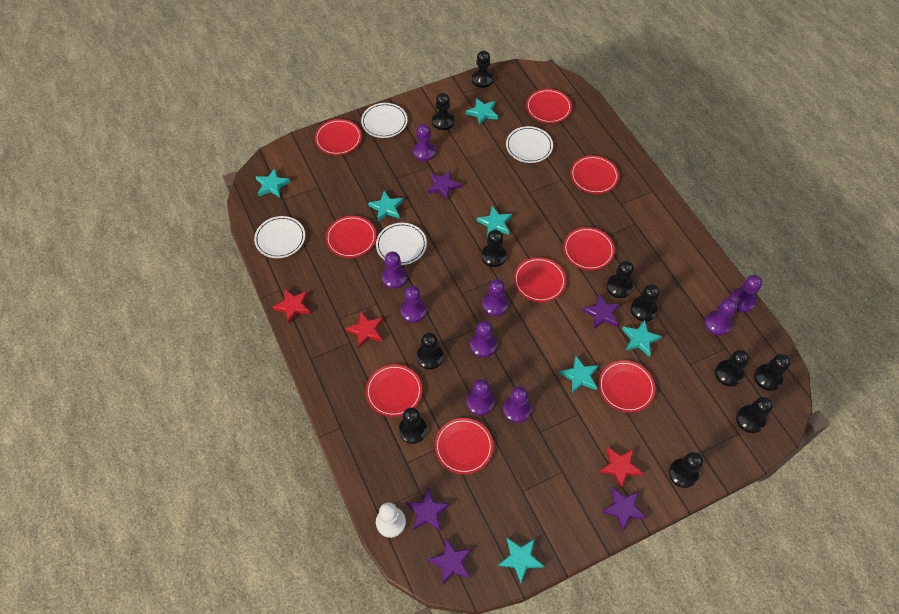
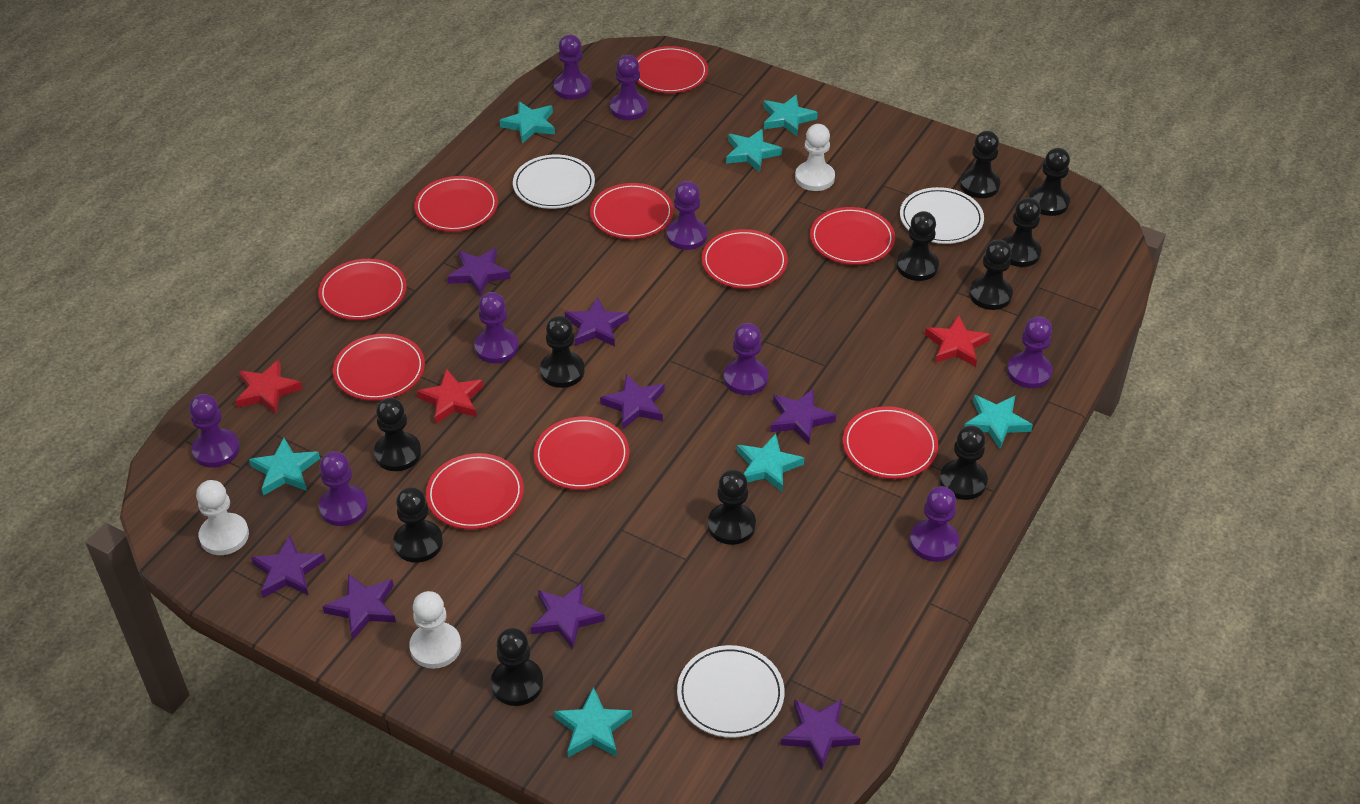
purple star: 5 -> 8
red plate: 9 -> 10
white pawn: 1 -> 3
white plate: 4 -> 3

